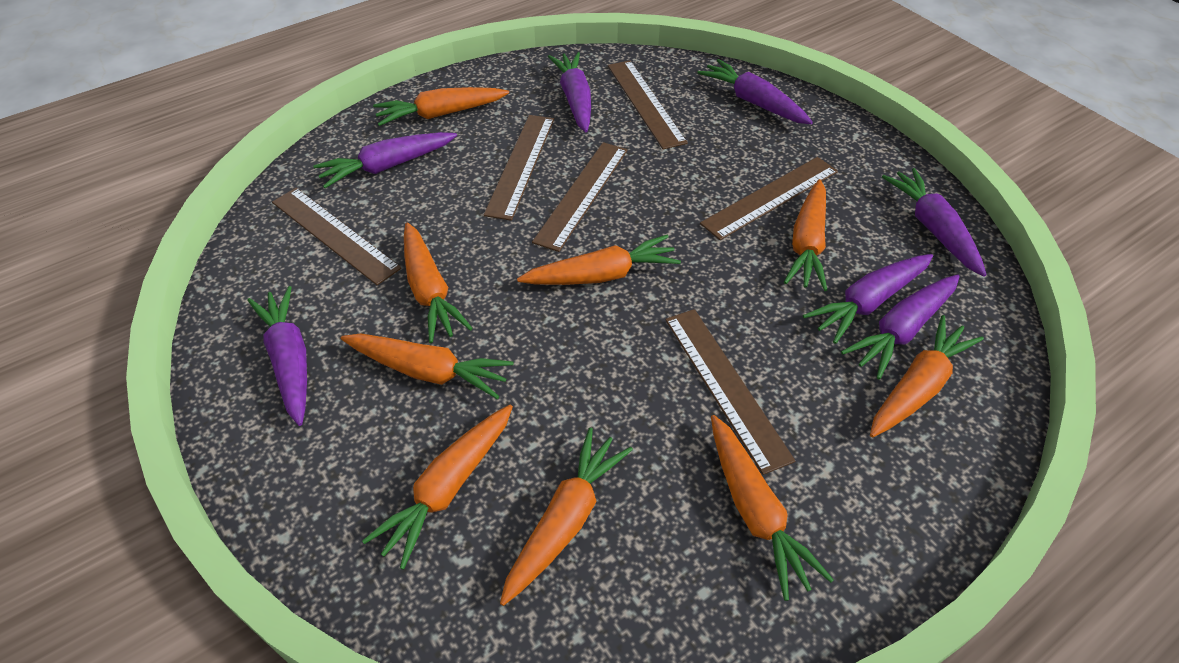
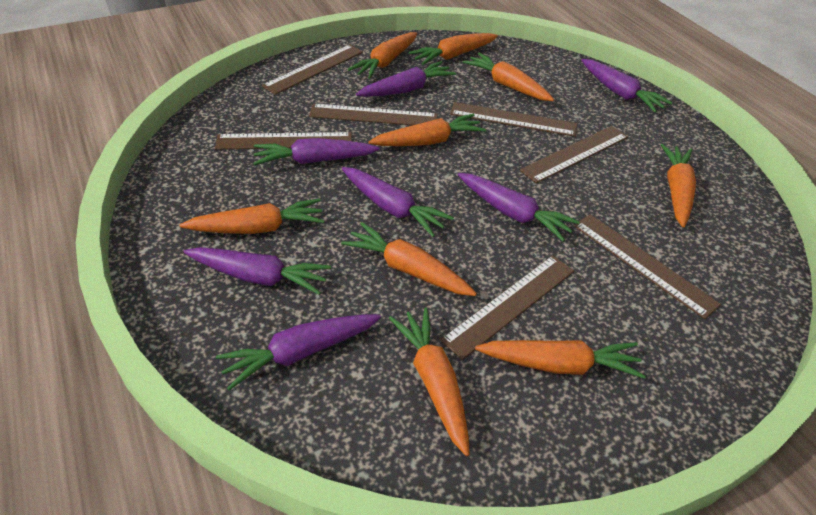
brown ruler: 6 -> 7

